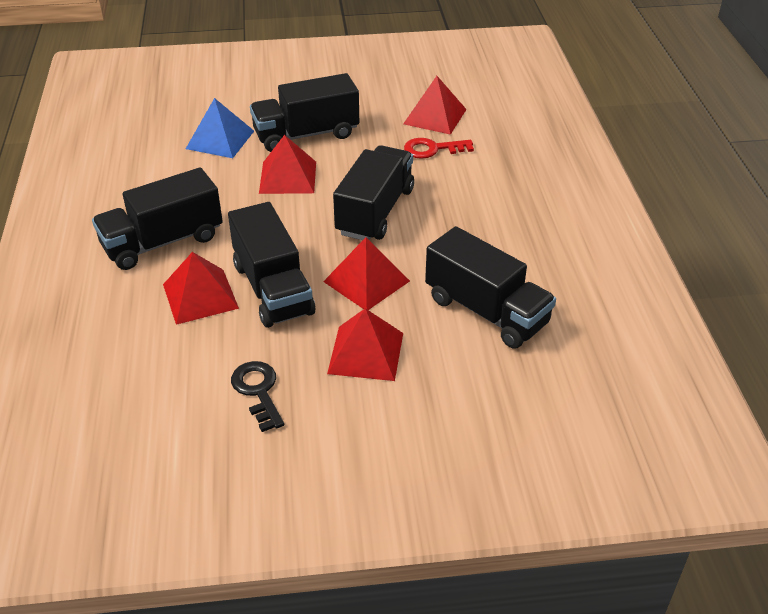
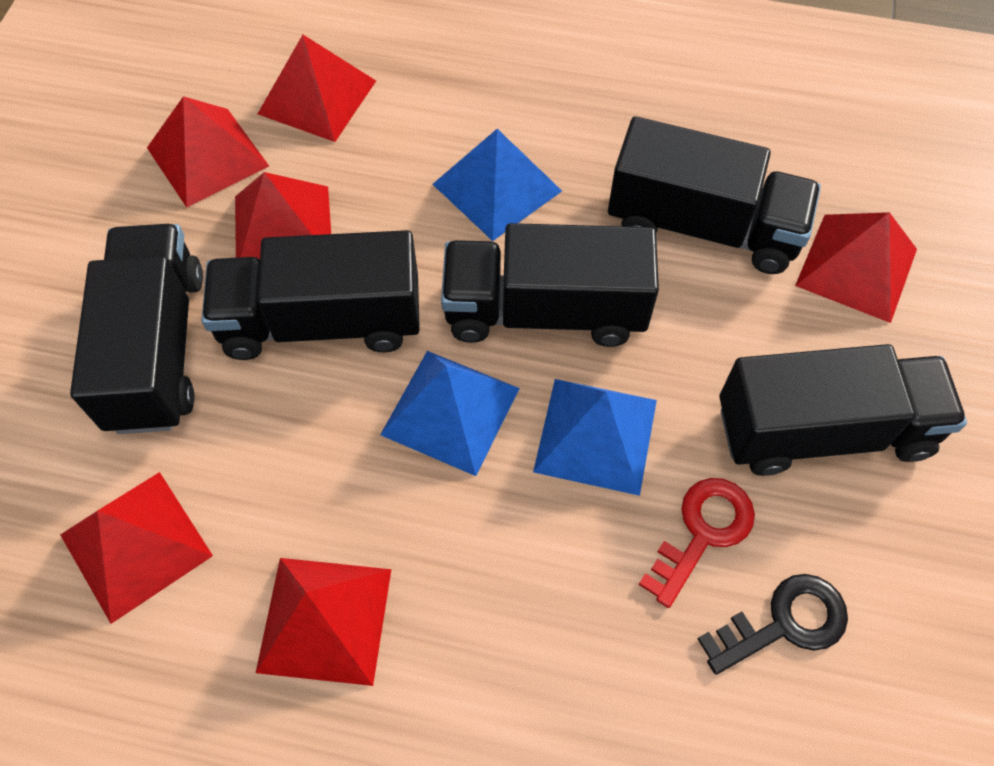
blue pyramid: 1 -> 3
red pyramid: 5 -> 6

